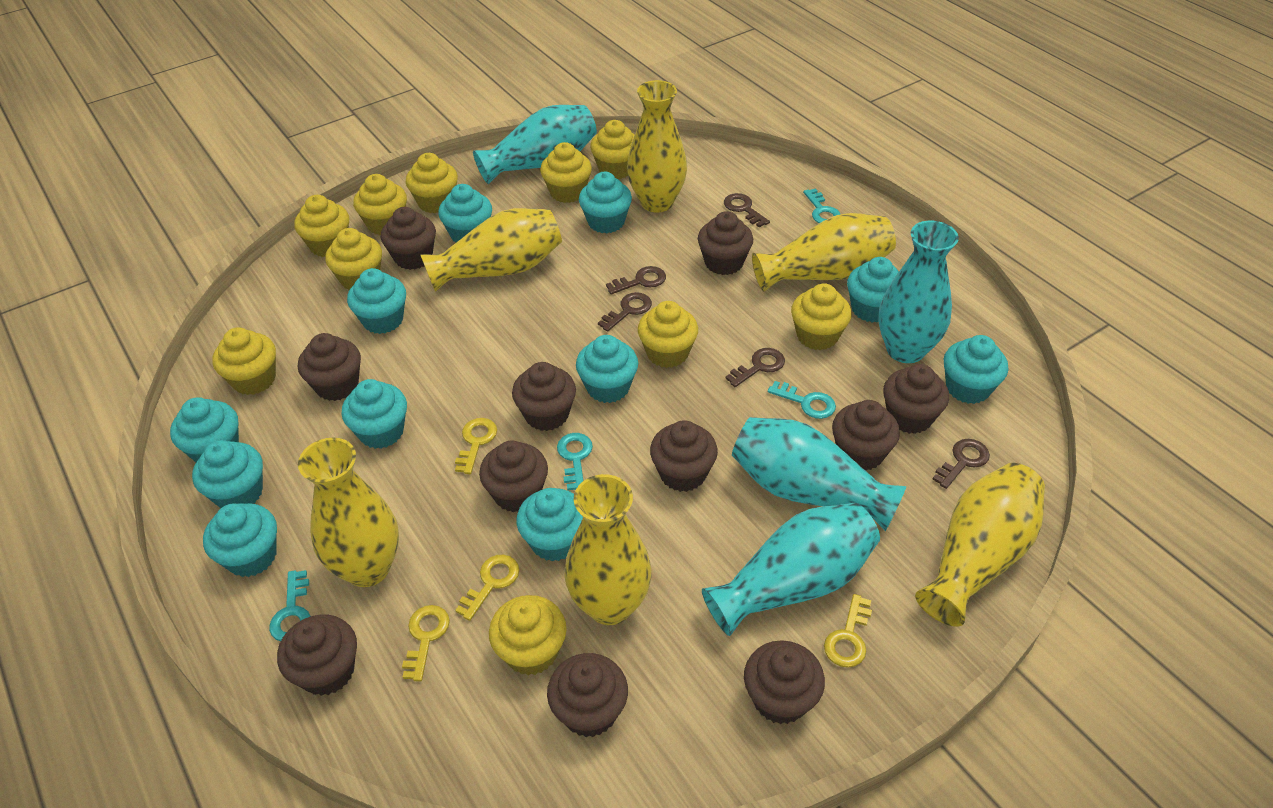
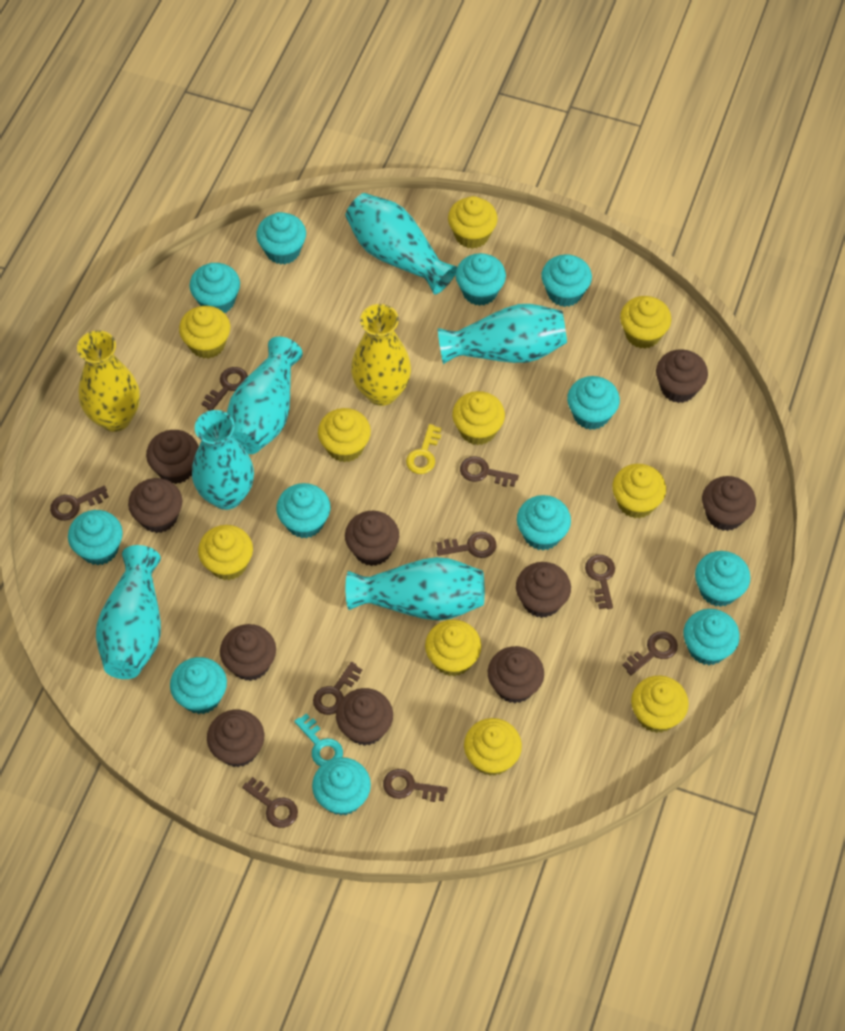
brown cupcake: 11 -> 10
brown key: 5 -> 9
turquoise cupcake: 11 -> 12
turquoise key: 4 -> 1
turquoise vase: 4 -> 6
yellow key: 4 -> 1
yellow vase: 6 -> 2

